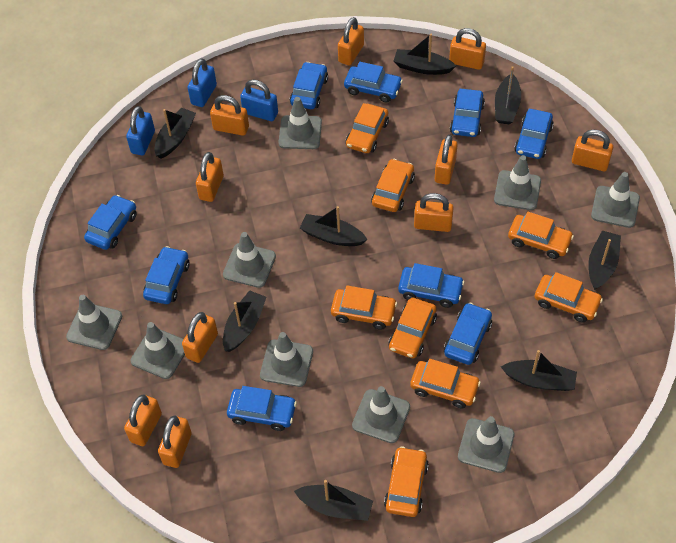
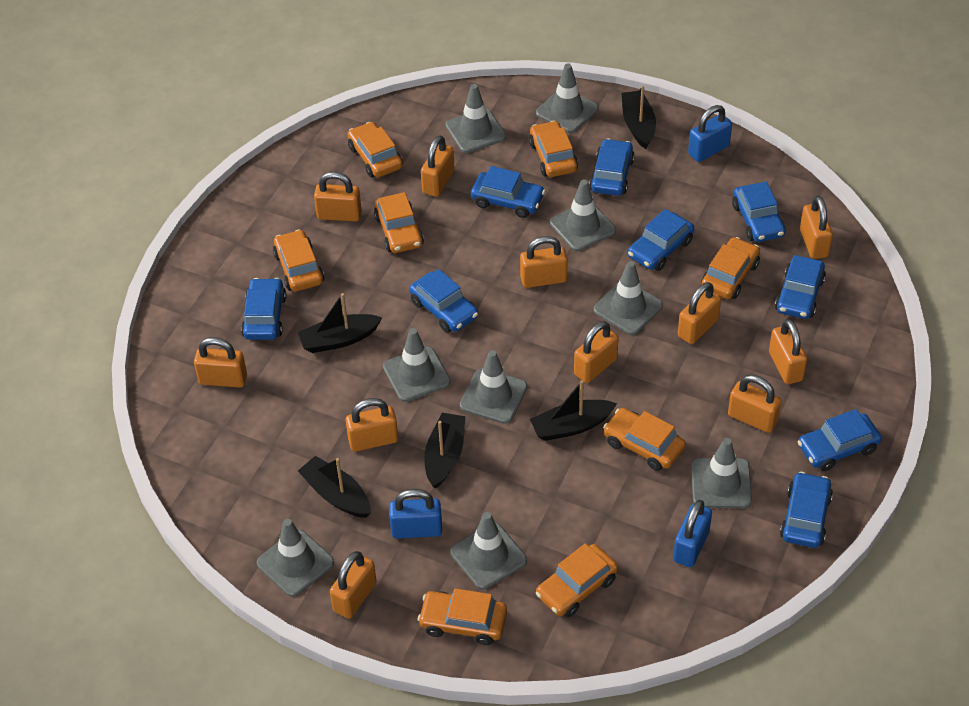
black boat: 8 -> 5
orange padlock: 10 -> 11

